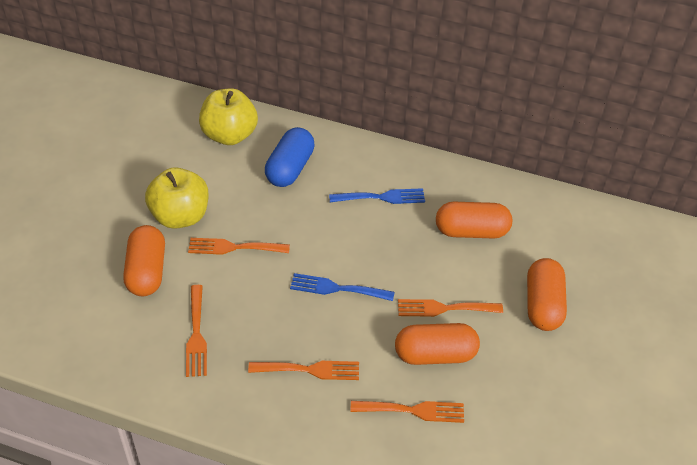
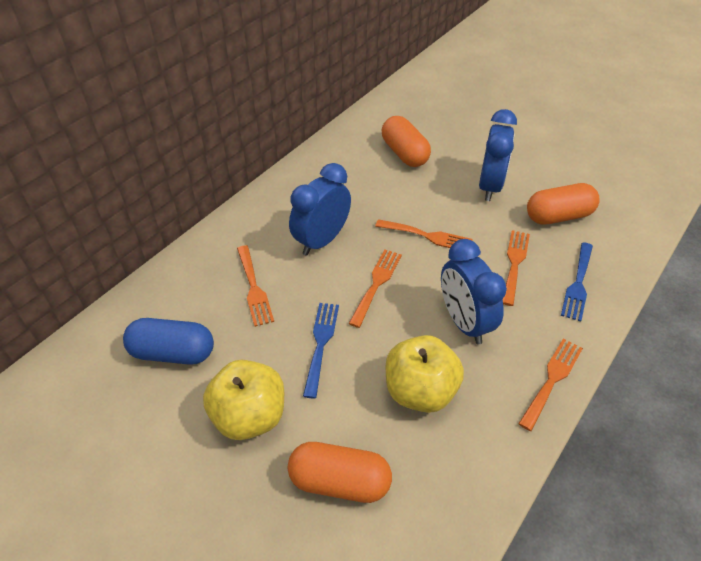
blue clock: 0 -> 3
orange capsule: 4 -> 3

